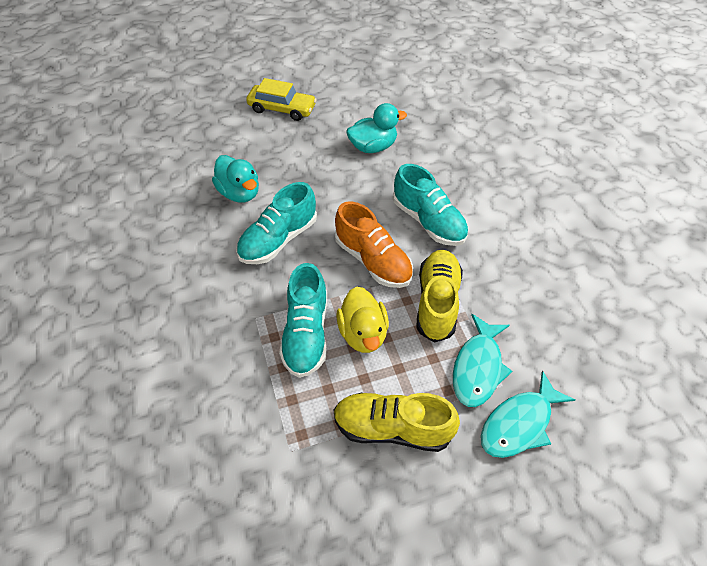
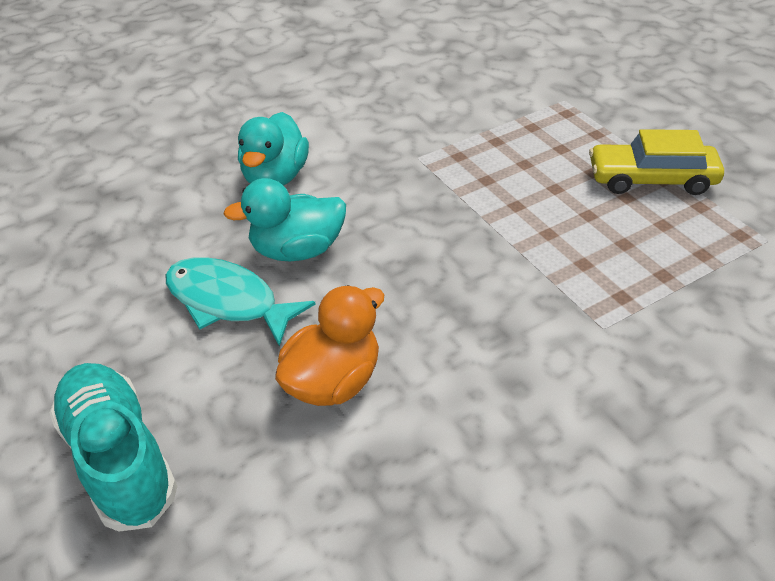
orange duck: 0 -> 1
orange shoe: 1 -> 0
turquoise fish: 2 -> 1
turquoise shoe: 3 -> 1
yellow duck: 1 -> 0
yellow shoe: 2 -> 0

